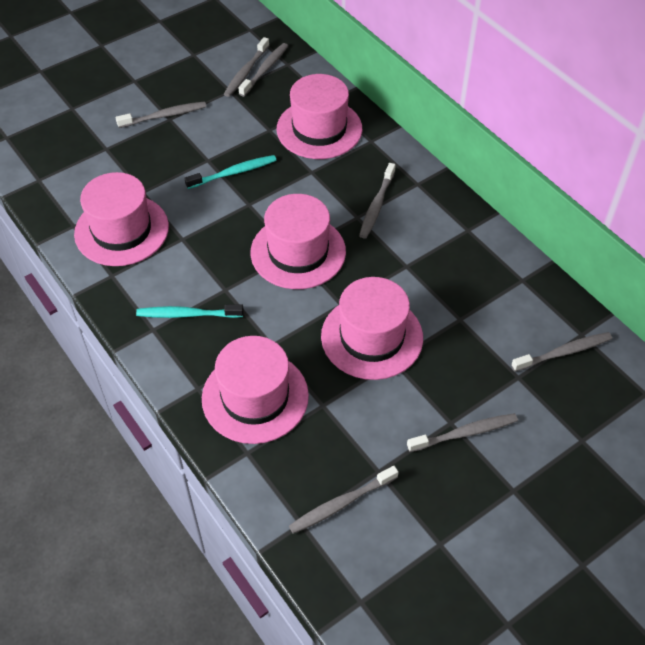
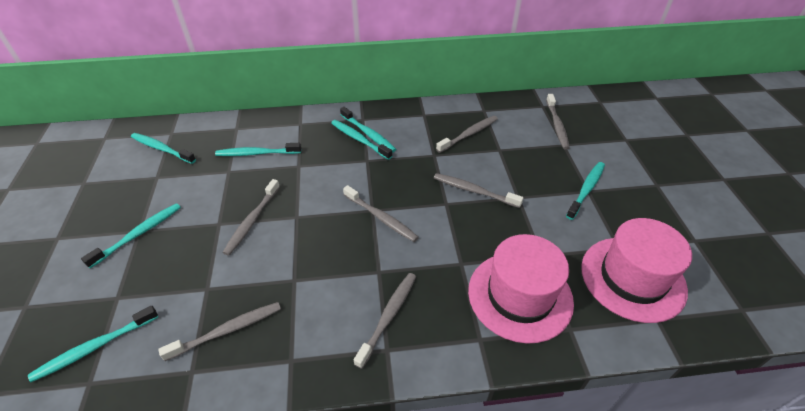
pink hat: 5 -> 2
turquoise toothbrush: 2 -> 7

